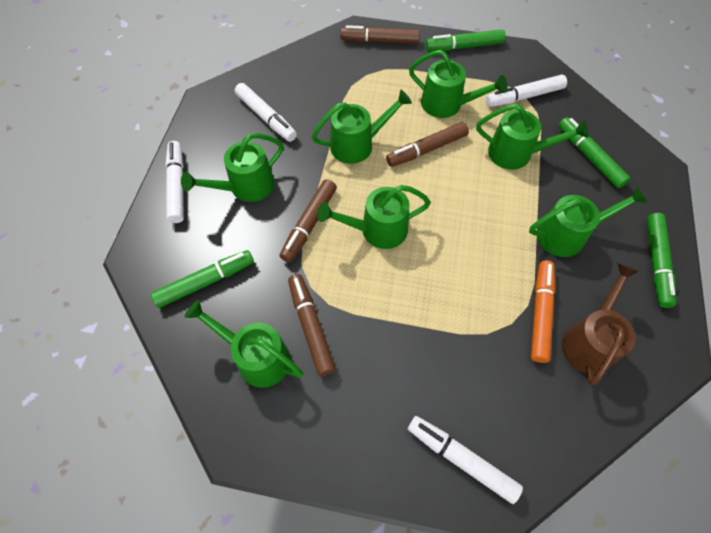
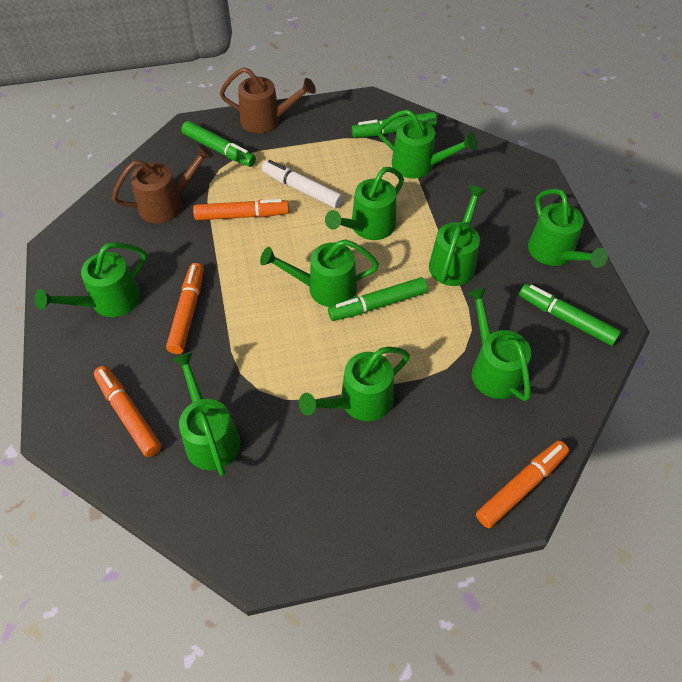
brown marker: 4 -> 0
brown watering can: 1 -> 2
green watering can: 7 -> 9
orange marker: 1 -> 4
white marker: 4 -> 1

